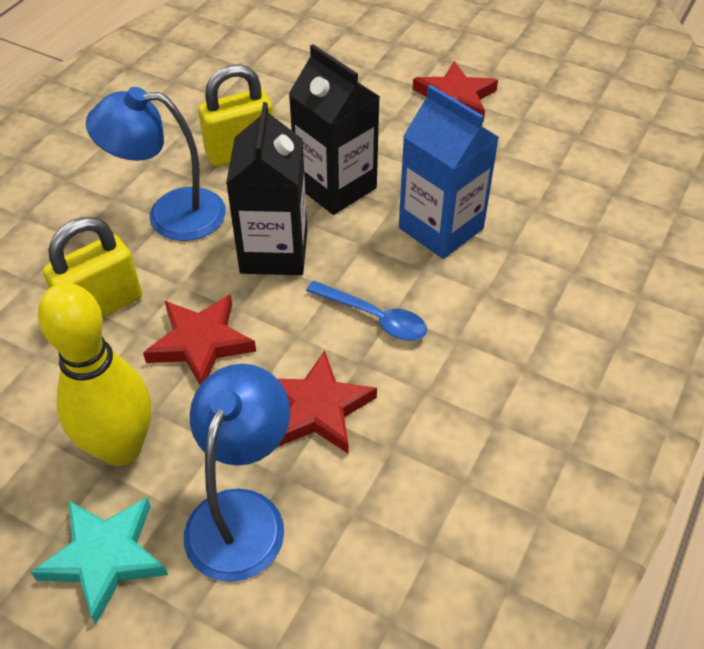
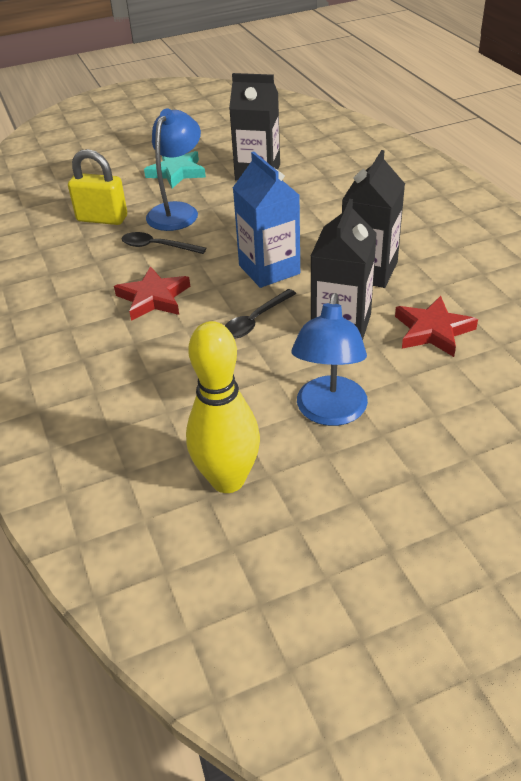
black carton: 2 -> 3
black spoon: 0 -> 2
blue spoon: 1 -> 0
red star: 3 -> 2
yellow padlock: 2 -> 1

